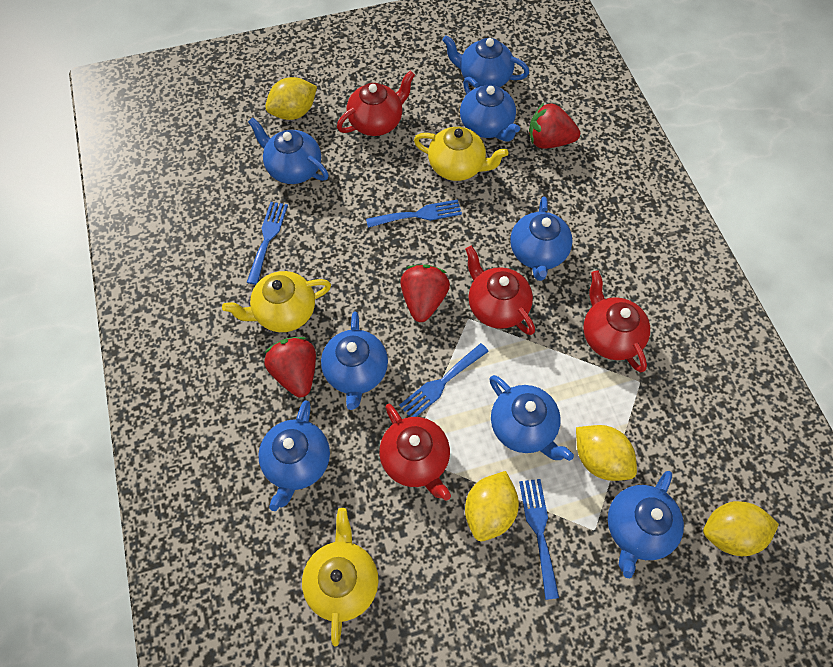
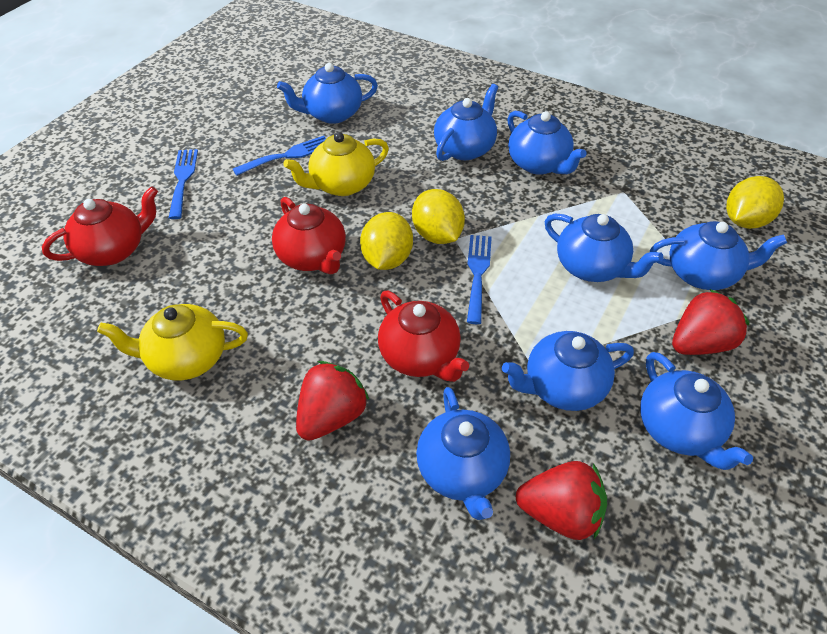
blue fork: 4 -> 3
red teapot: 4 -> 3
yellow lemon: 4 -> 3
yellow teapot: 3 -> 2

